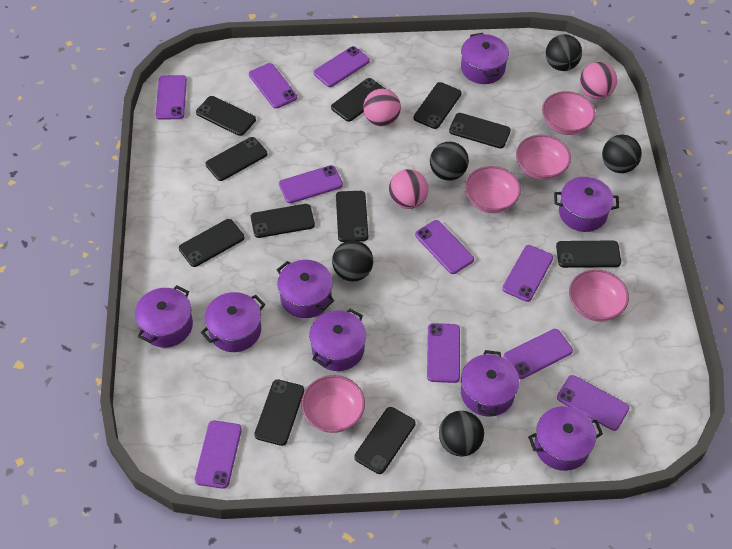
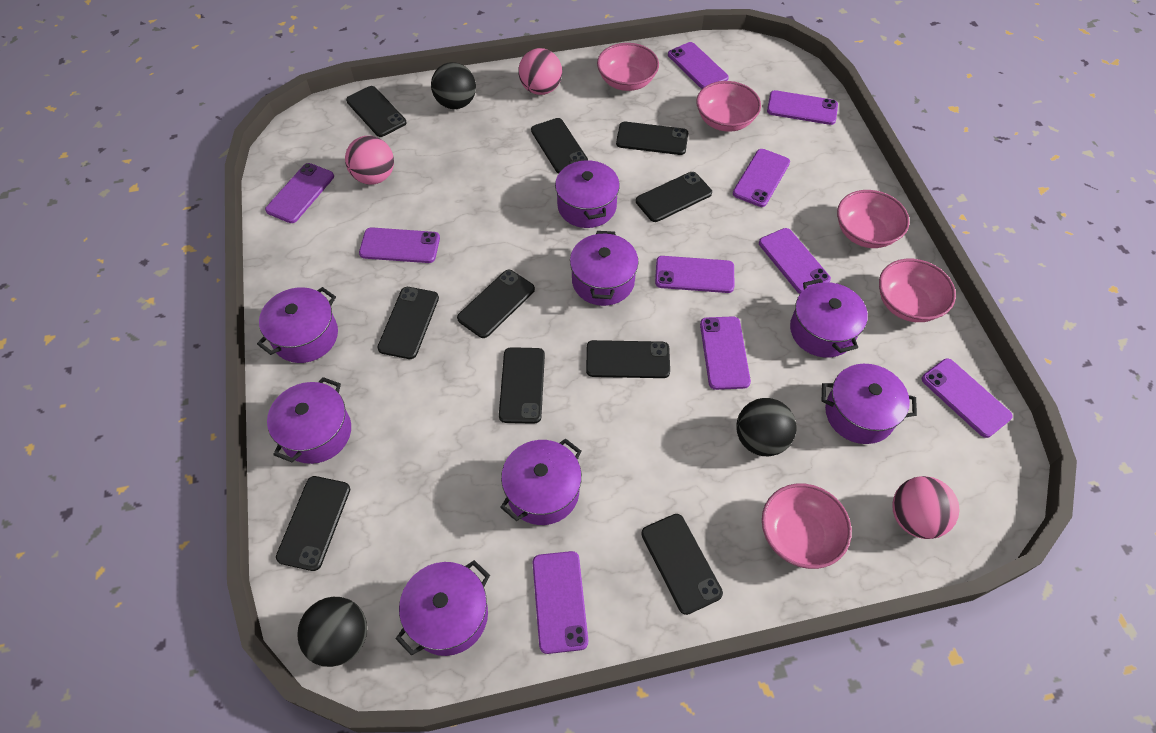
black ball: 5 -> 3
black phone: 11 -> 10

